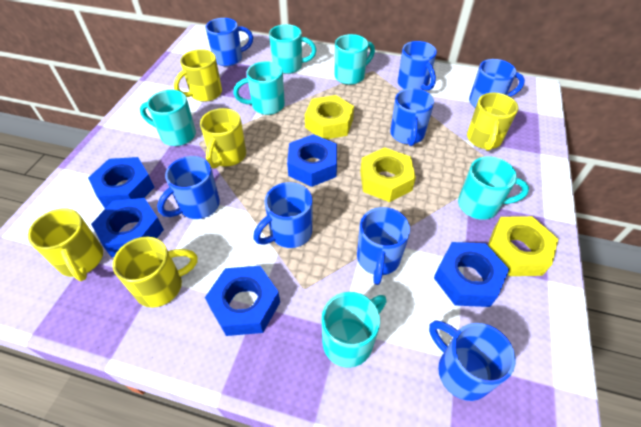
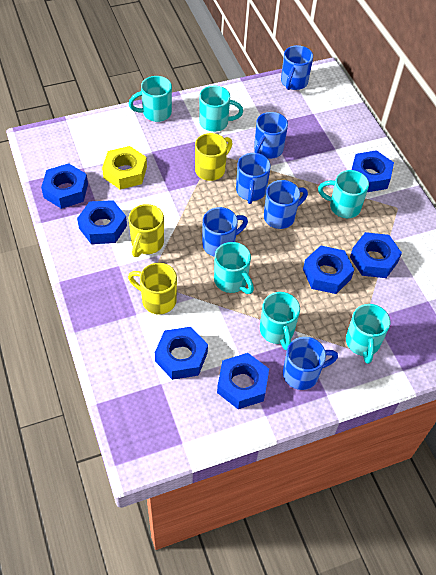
blue mug: 8 -> 6
blue nut: 5 -> 7
yellow mug: 5 -> 3
yellow nut: 3 -> 1

